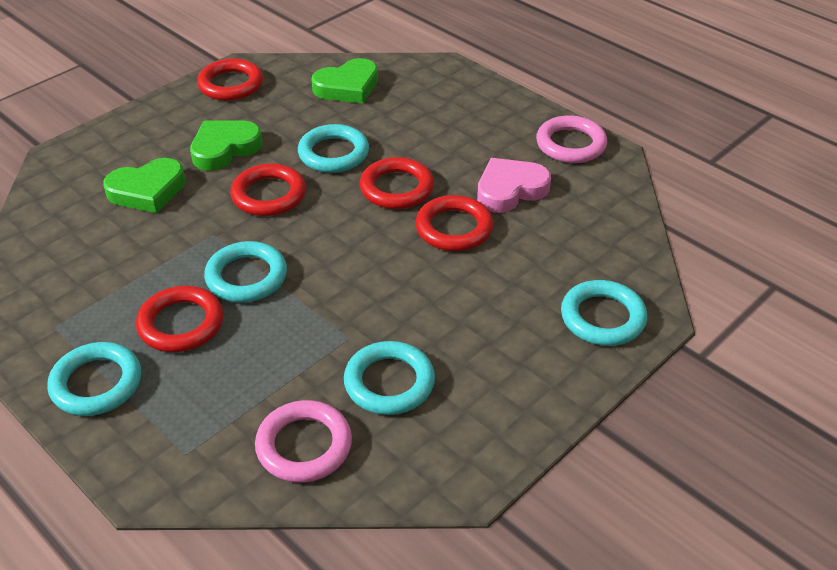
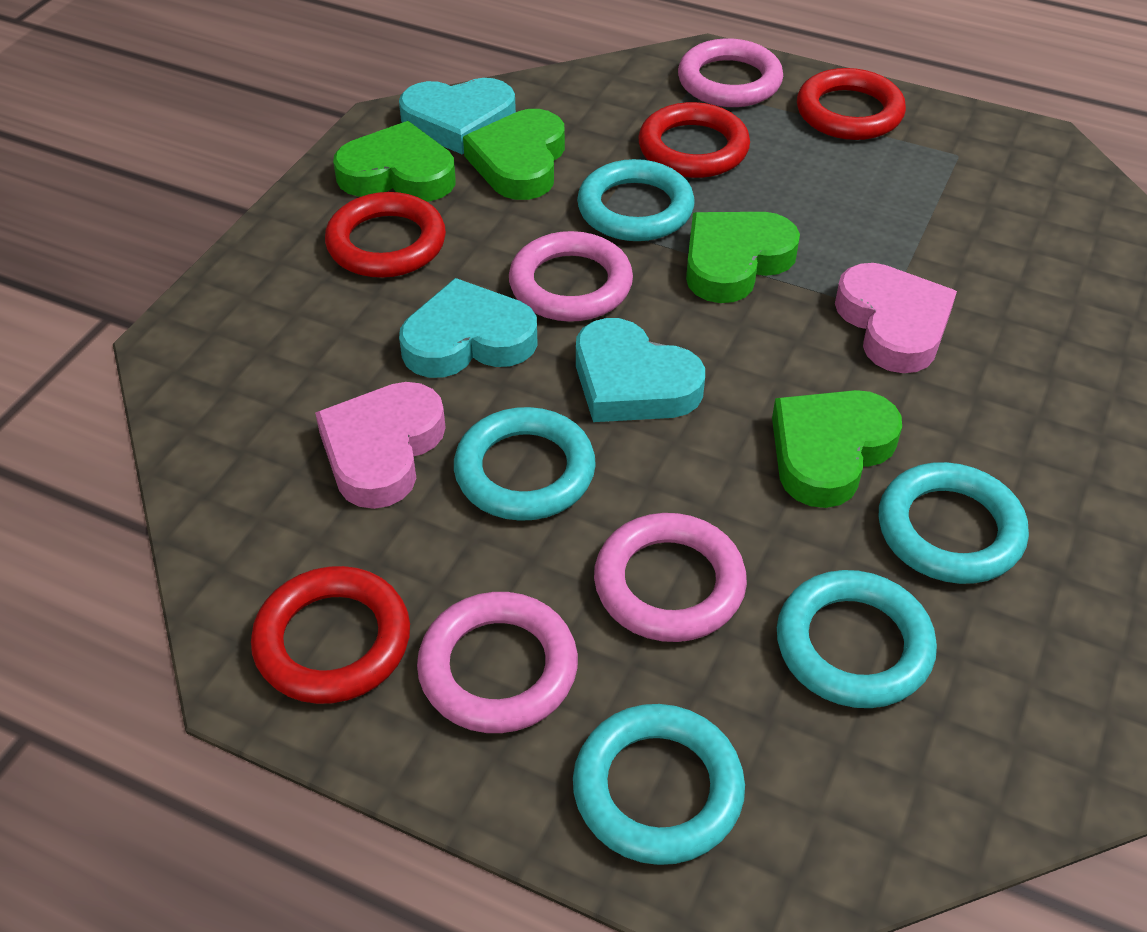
green heart: 3 -> 4
pink heart: 1 -> 2
pink ring: 2 -> 4
red ring: 5 -> 4
turquoise heart: 0 -> 3

